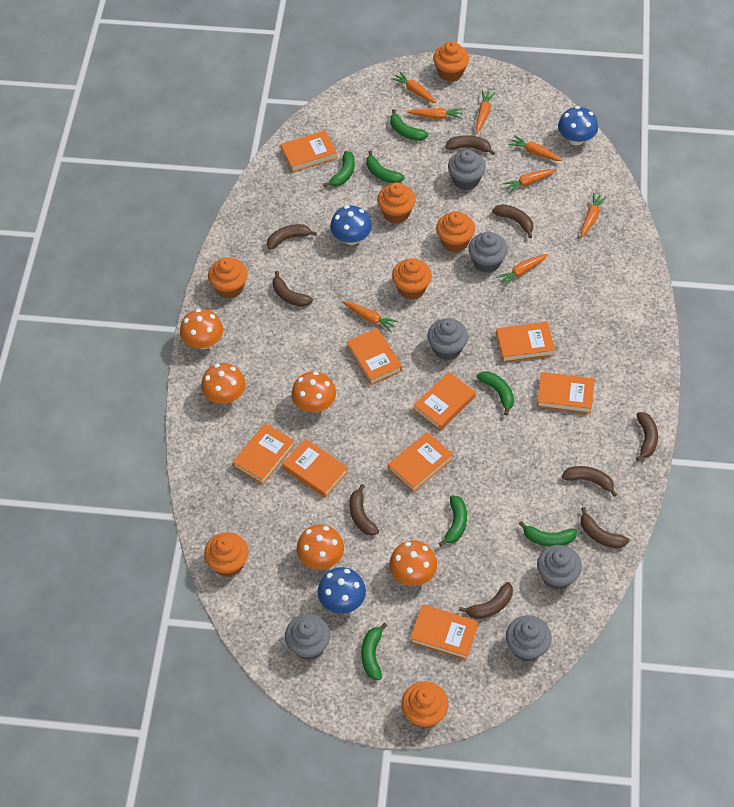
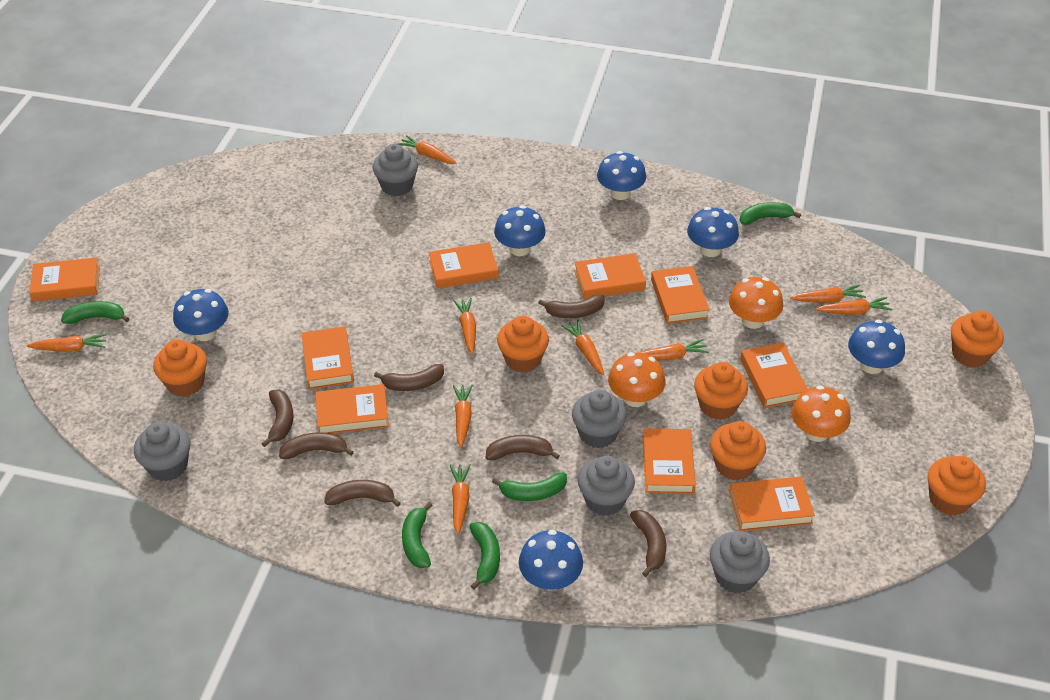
blue mushroom: 3 -> 6
brown banana: 9 -> 7
green banana: 7 -> 5
grey cupcake: 6 -> 5
orange carrot: 8 -> 9
orange cupcake: 7 -> 6
orange mushroom: 5 -> 3

